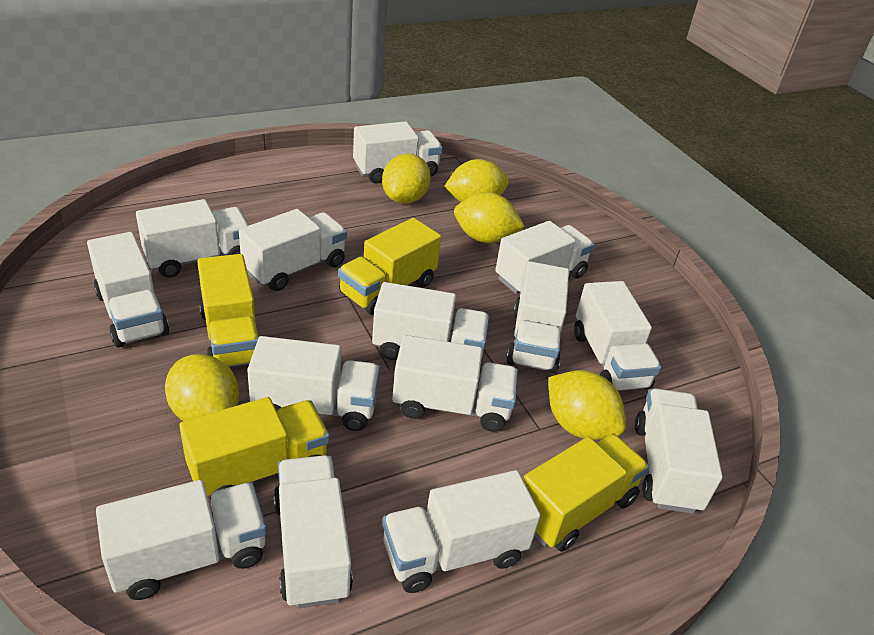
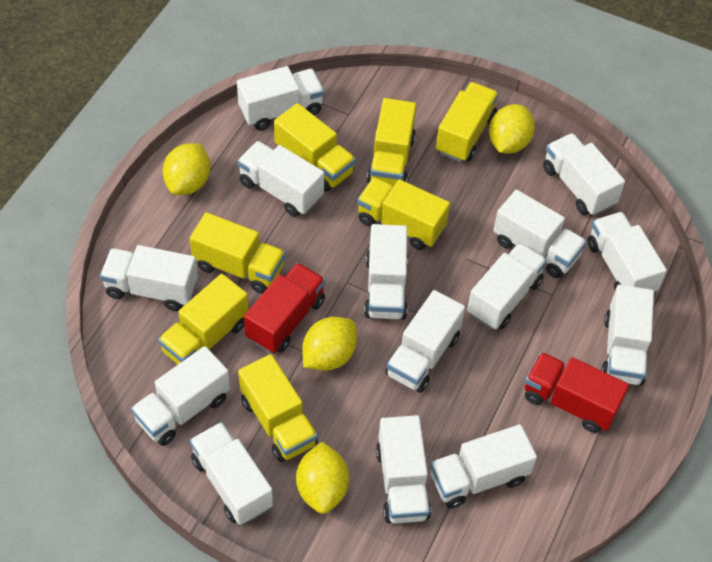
red truck: 0 -> 2
yellow lemon: 5 -> 4
yellow truck: 4 -> 7

